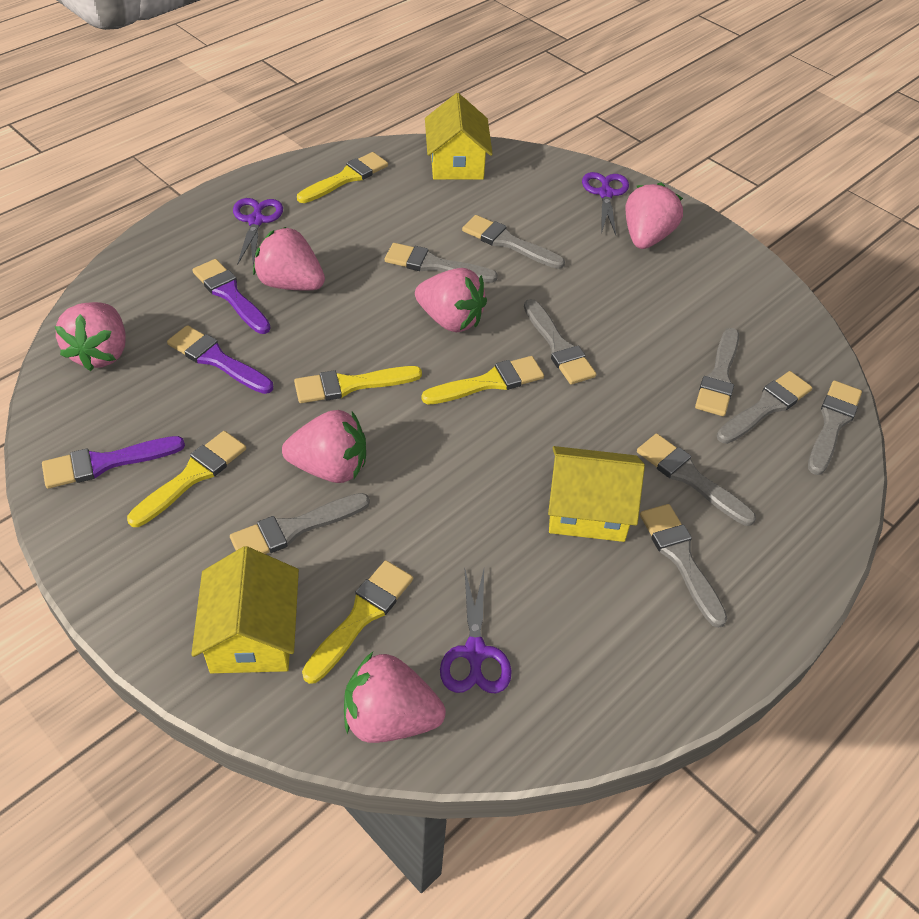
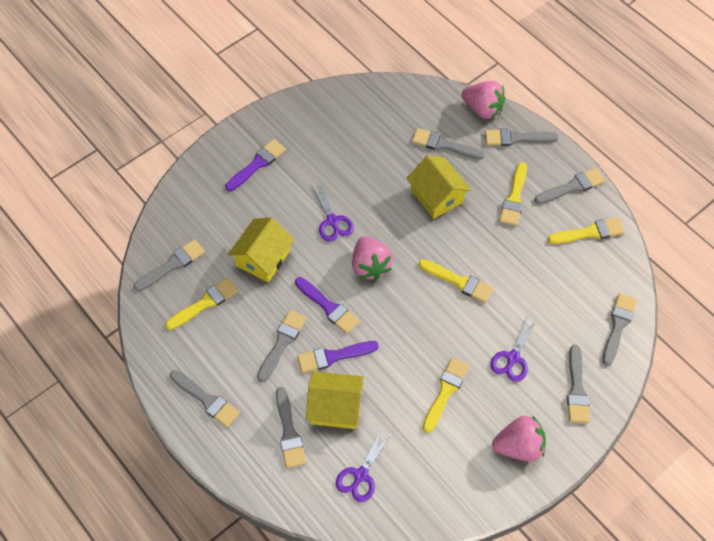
pink strawberry: 6 -> 3

